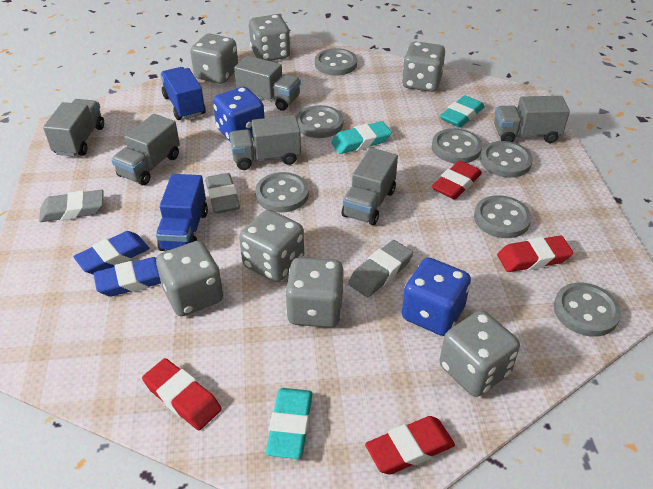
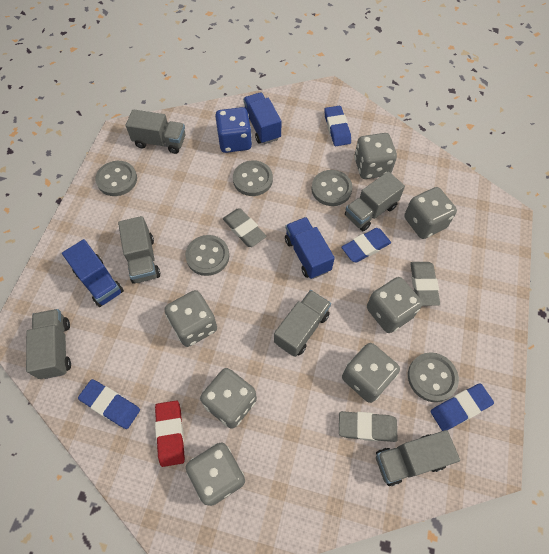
blue dice: 2 -> 1
blue eraser: 2 -> 4
blue truck: 2 -> 3
grey button: 7 -> 5
red eraser: 4 -> 1
turquoise eraser: 3 -> 0

